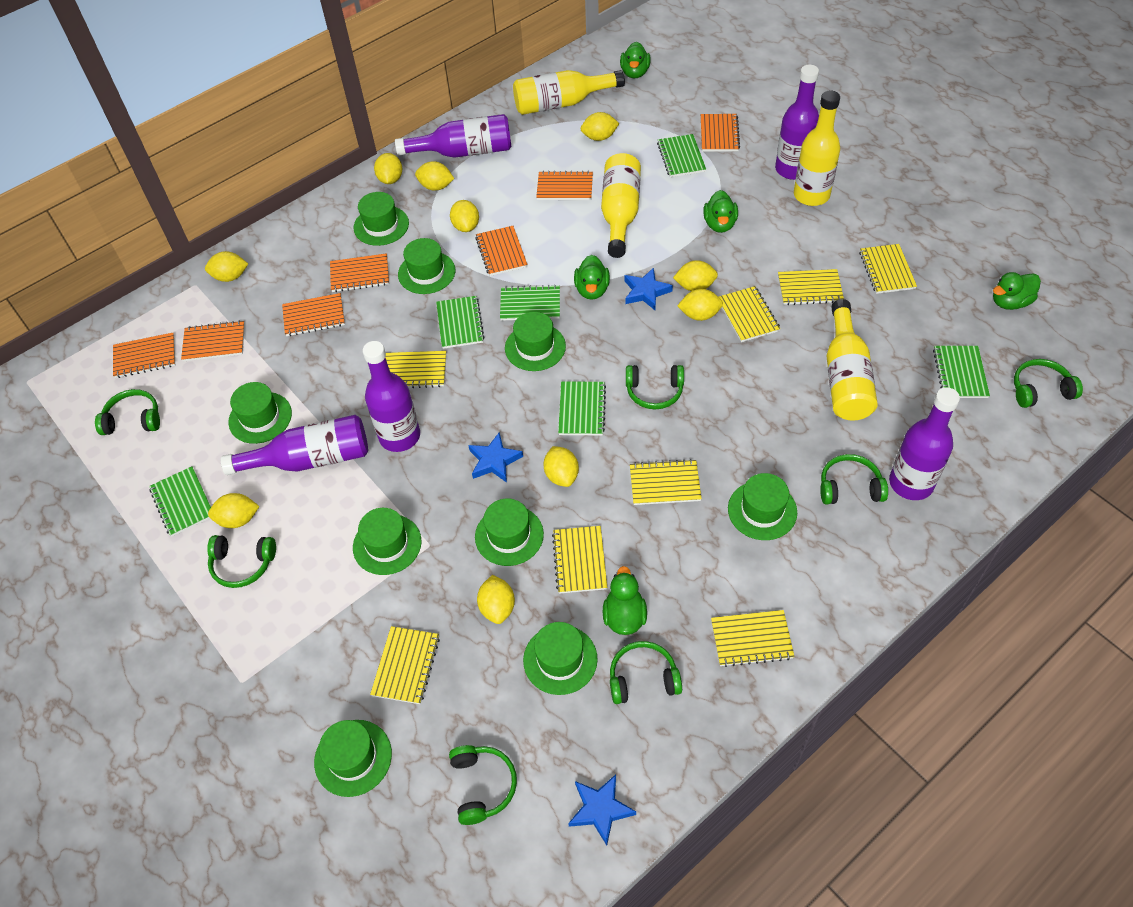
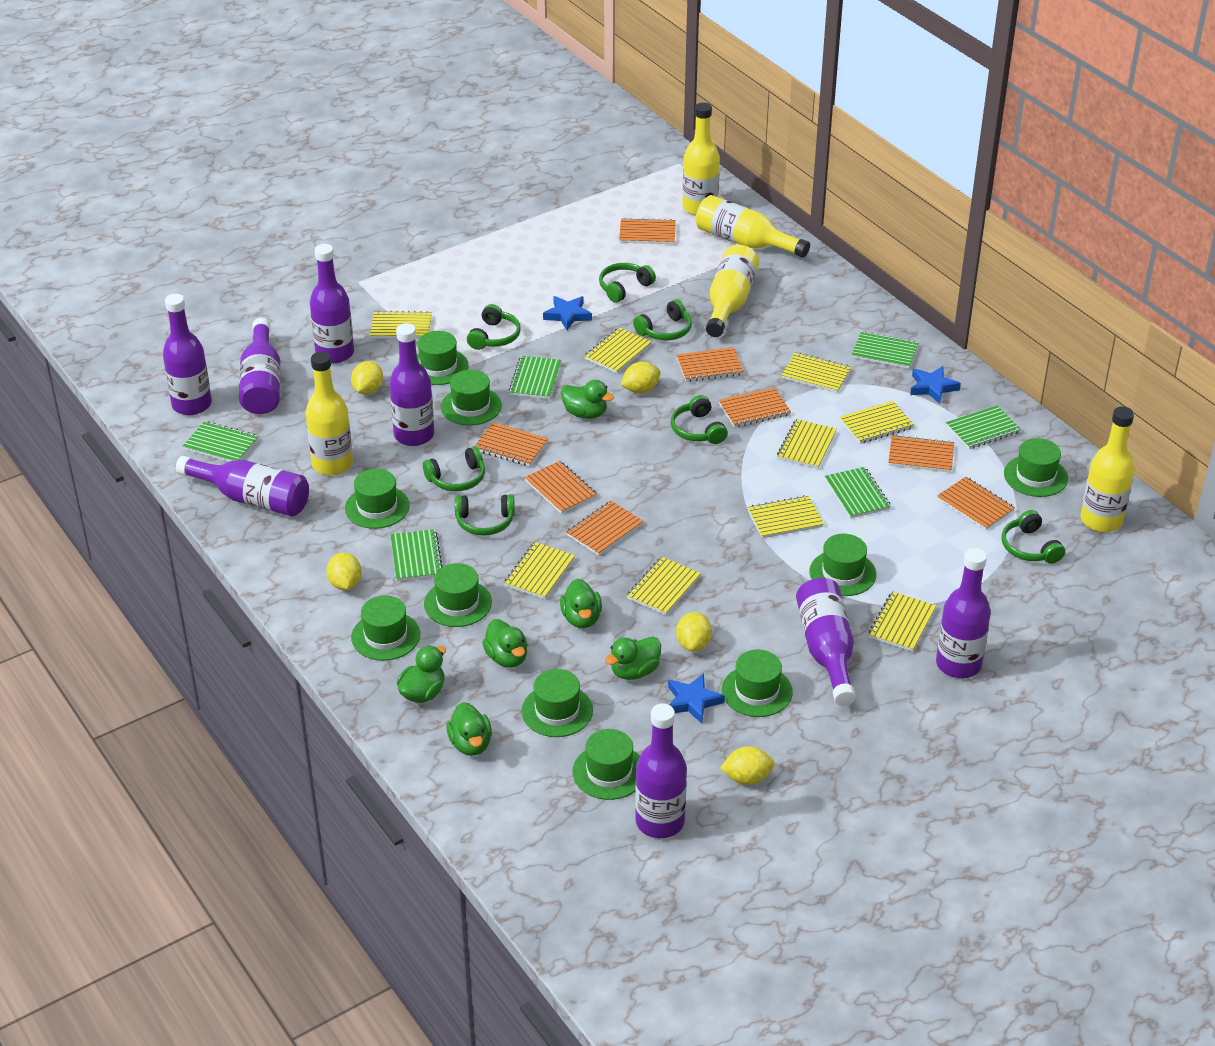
green duck: 5 -> 6
green hat: 9 -> 10
orange notebook: 7 -> 8
purple bottle: 5 -> 8
yellow bottle: 4 -> 5
yellow lemon: 10 -> 5
yellow notebook: 8 -> 9

